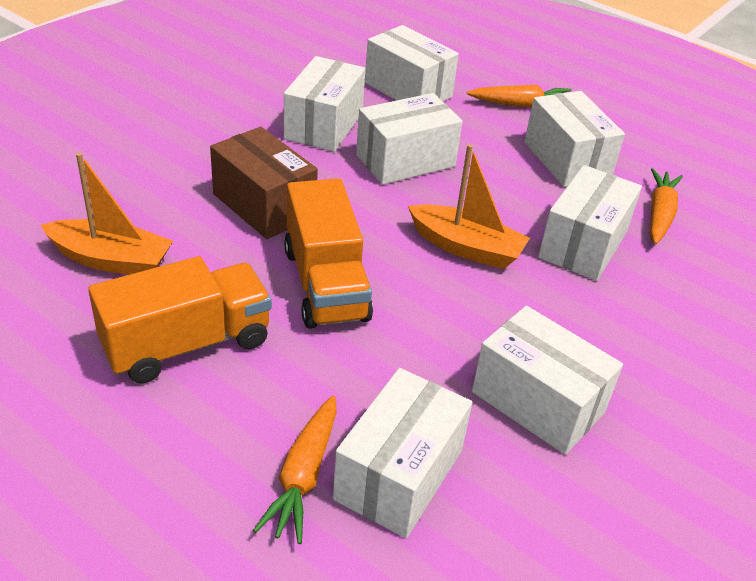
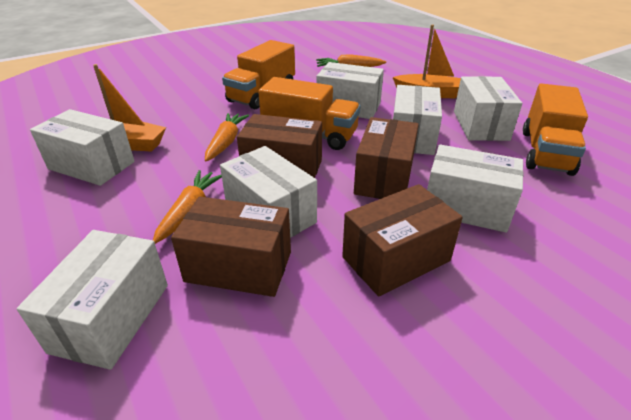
brown box: 1 -> 4
orange truck: 2 -> 3

